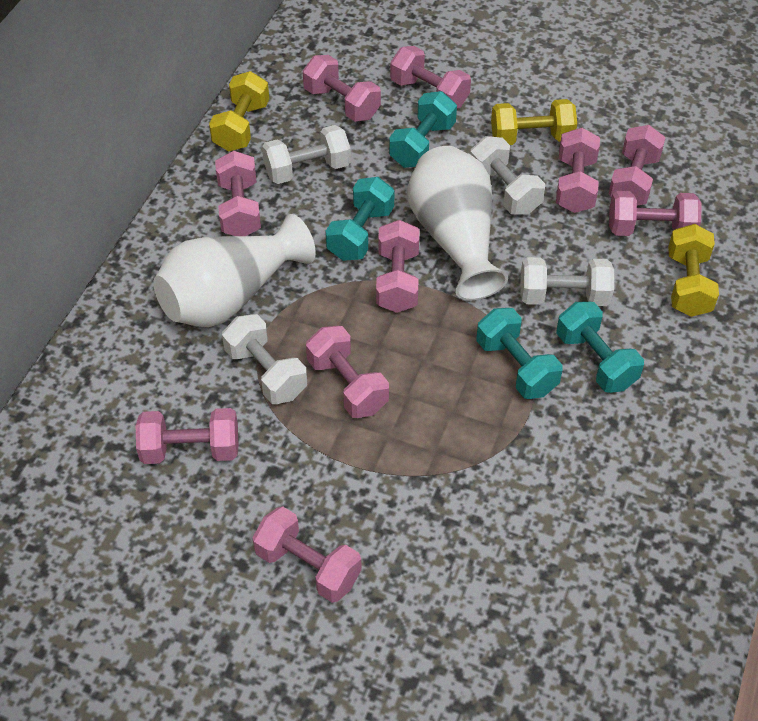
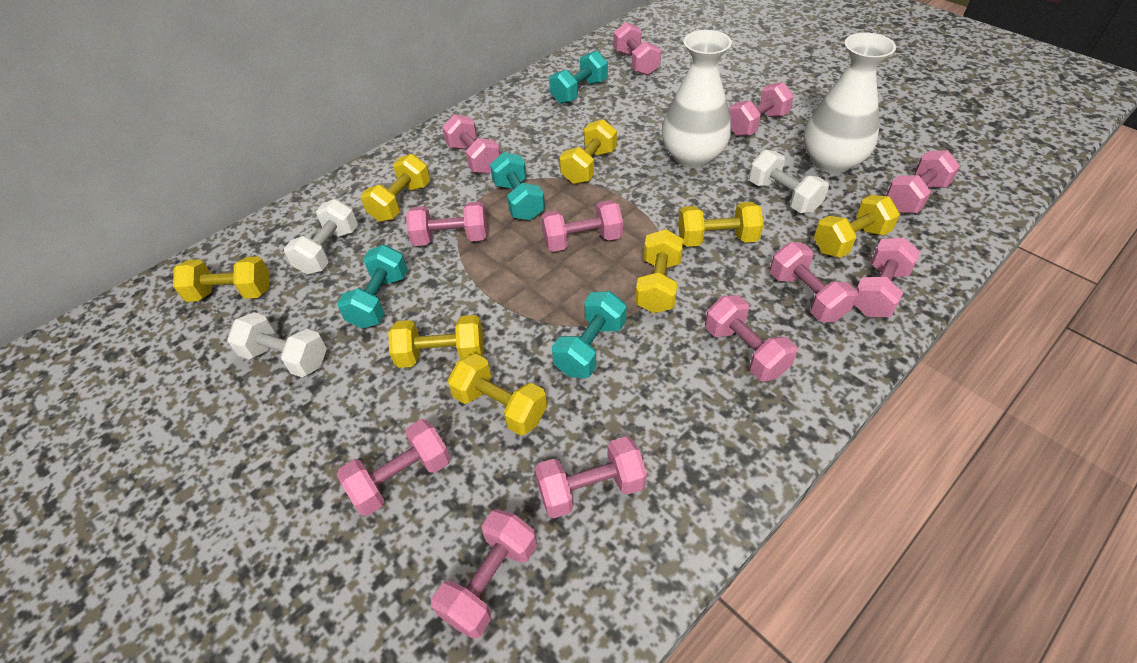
pink dumbbell: 10 -> 12
white dumbbell: 4 -> 3
yellow dumbbell: 3 -> 8

